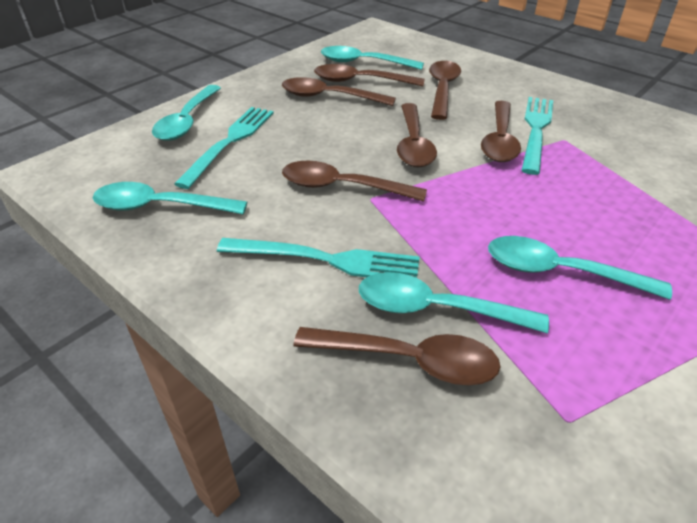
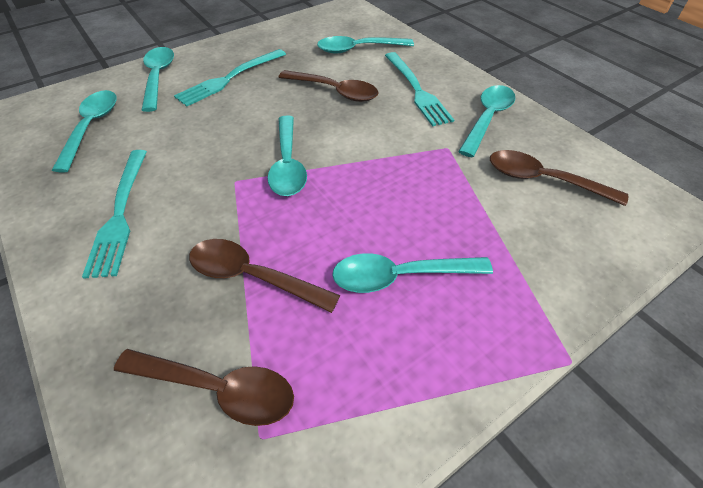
brown spoon: 7 -> 4
turquoise spoon: 5 -> 6

